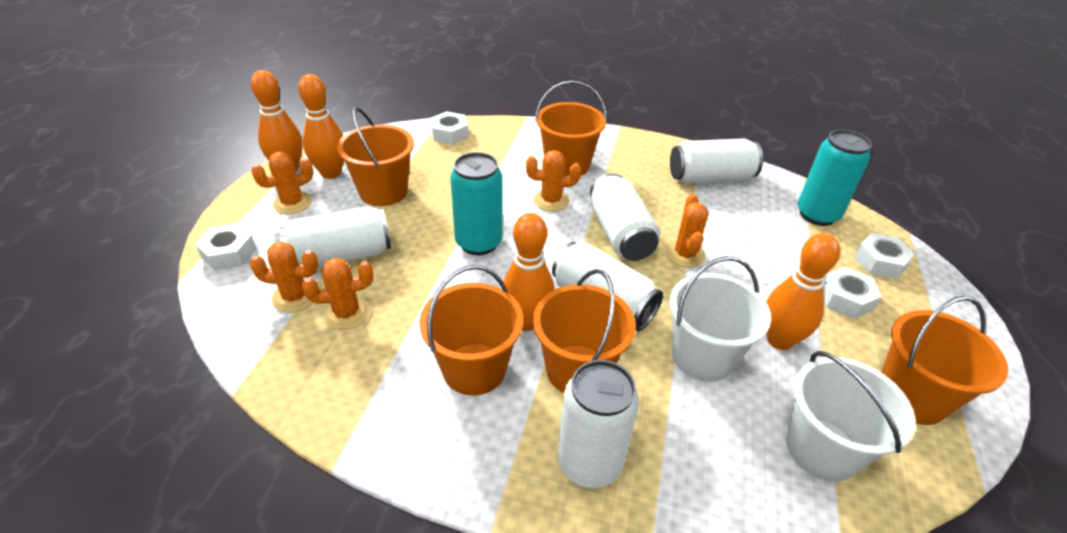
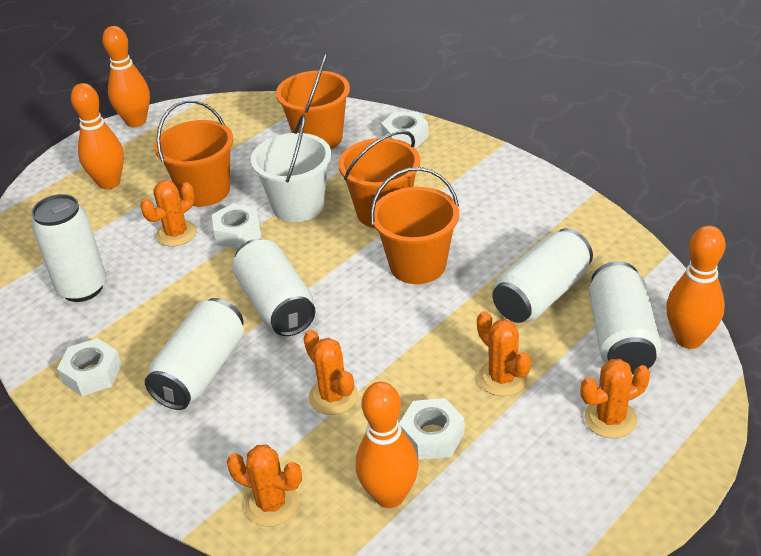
orange bucket: 5 -> 4
turquoise can: 2 -> 0
white bucket: 2 -> 1

